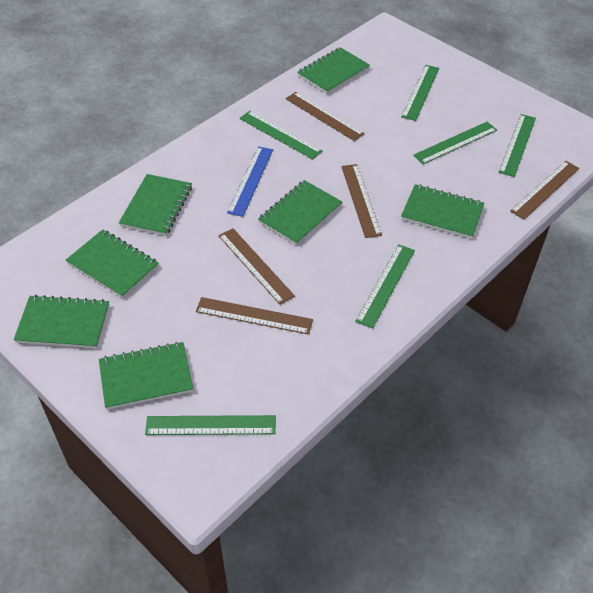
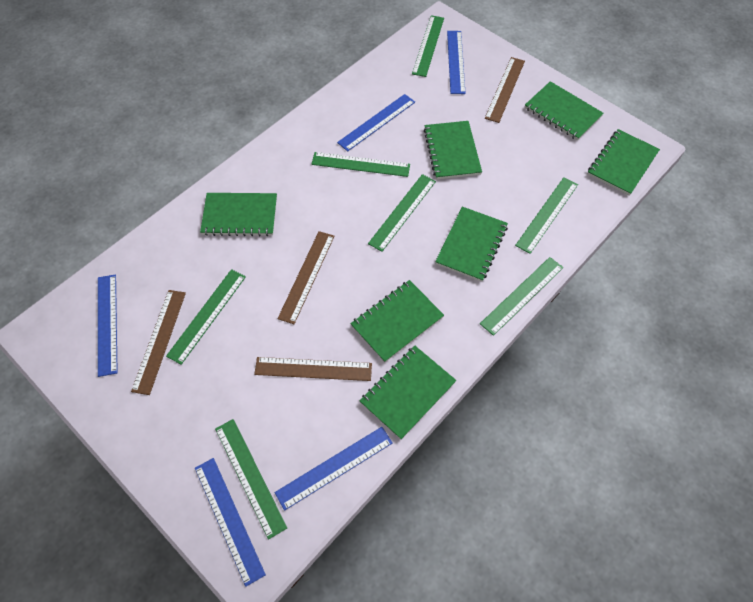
blue ruler: 1 -> 5
brown ruler: 5 -> 4
green ruler: 6 -> 7

